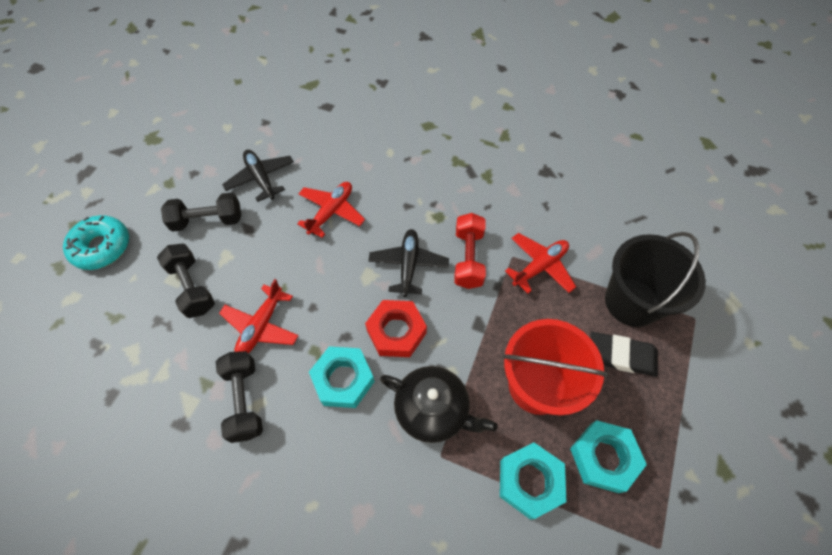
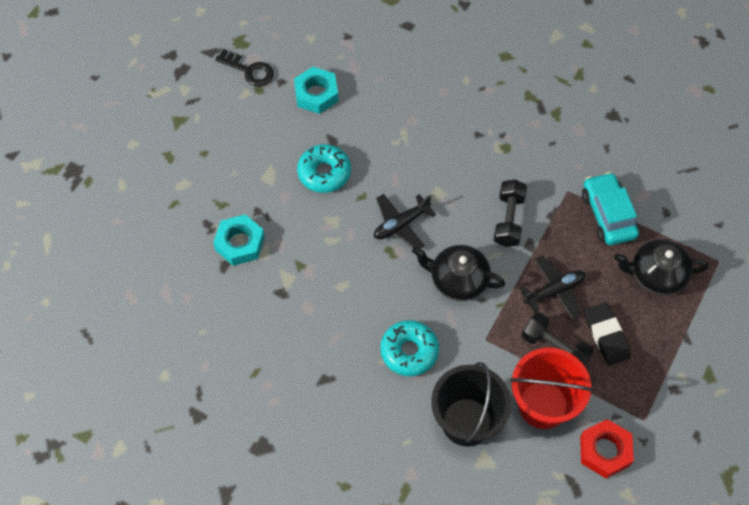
black dumbbell: 3 -> 2
black key: 0 -> 1
black teapot: 1 -> 2
red dumbbell: 1 -> 0
red plane: 3 -> 0
turquoise car: 0 -> 1
turquoise donut: 1 -> 2
turquoise nut: 3 -> 2

